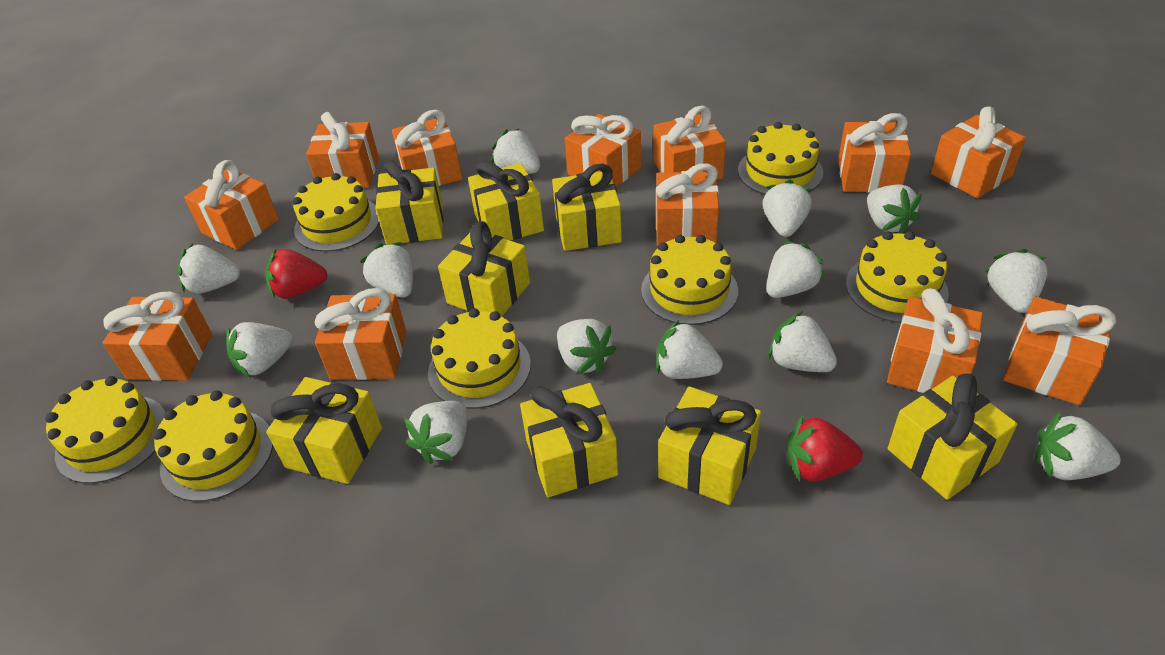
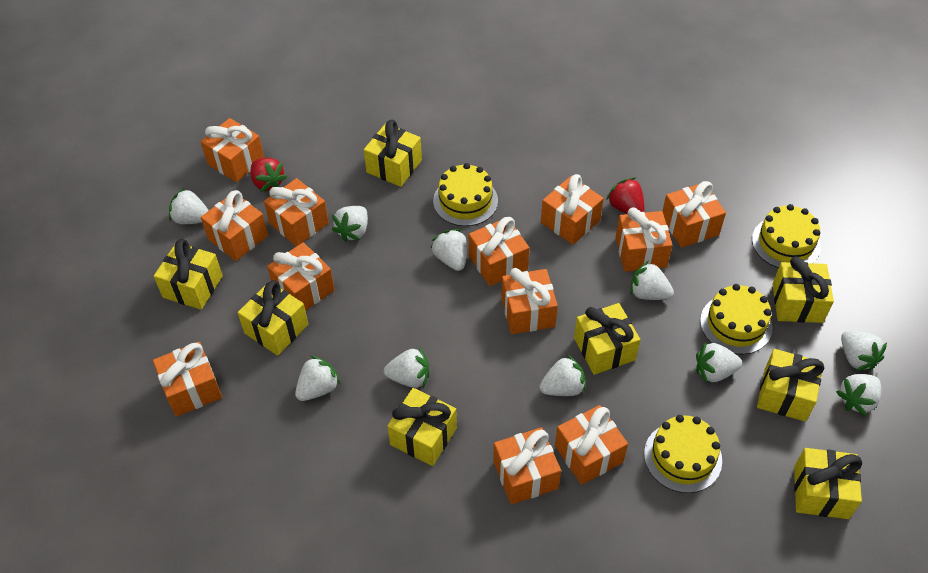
white strawberry: 13 -> 10
yellow cake: 7 -> 4

